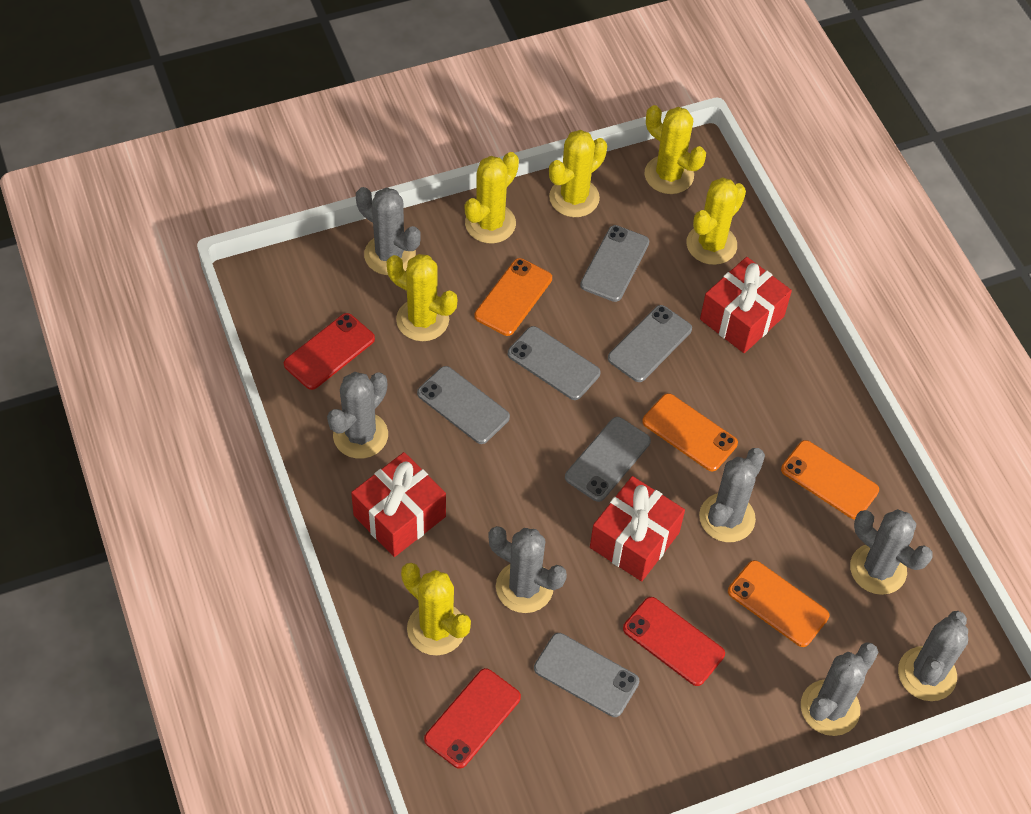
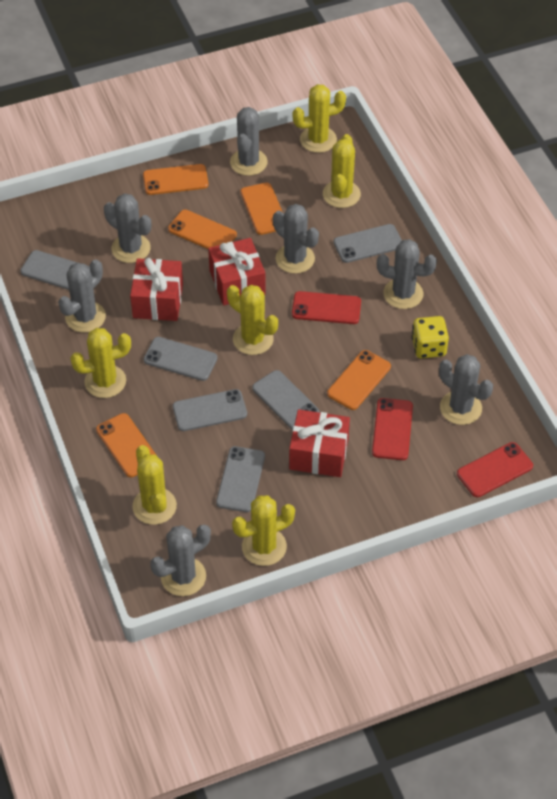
orange phone: 4 -> 5
yellow dice: 0 -> 1

